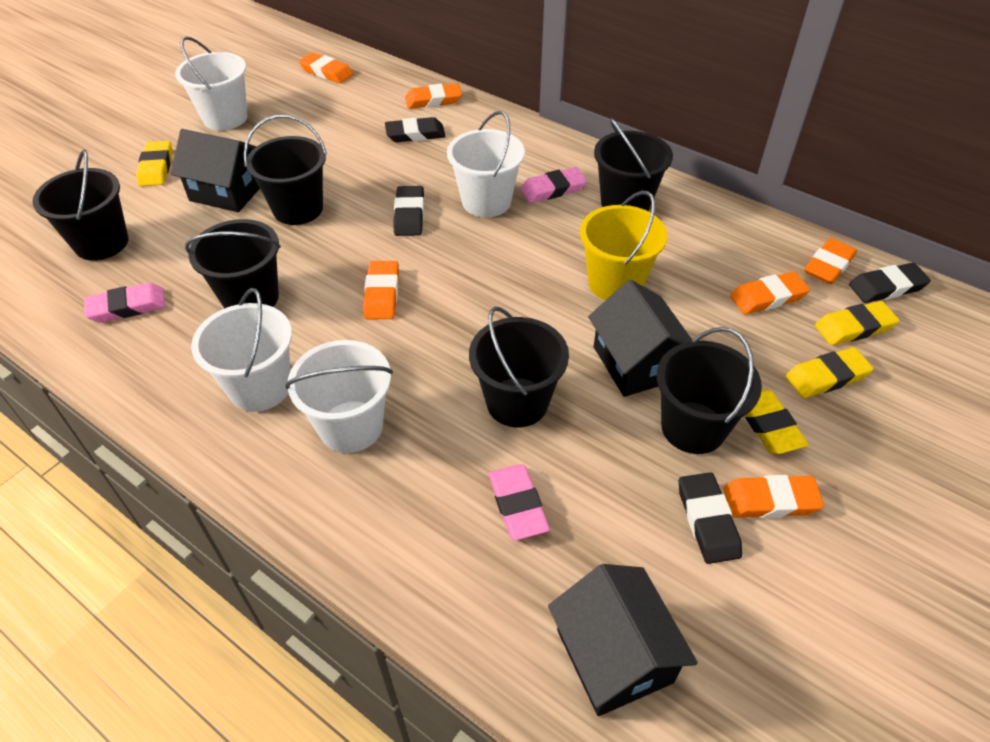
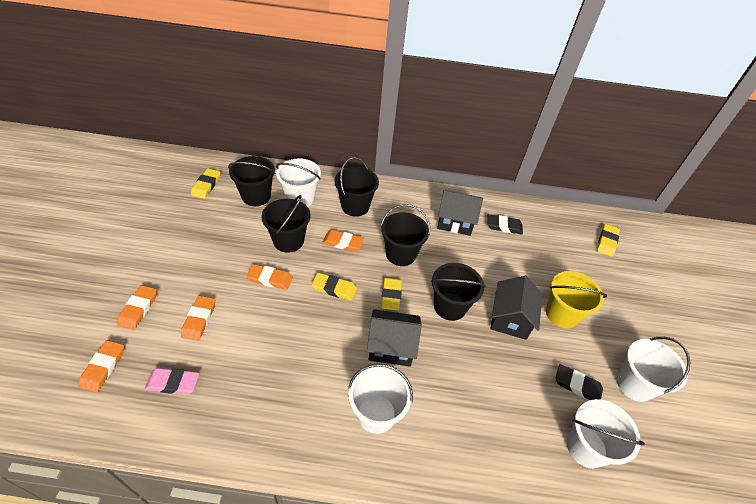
black bucket: 6 -> 5
black eraser: 4 -> 2
orange eraser: 6 -> 5
pink eraser: 3 -> 1

